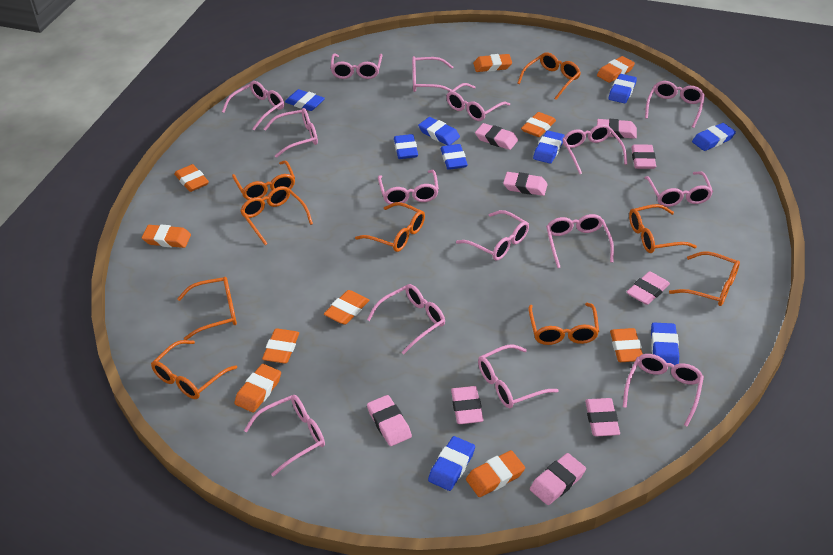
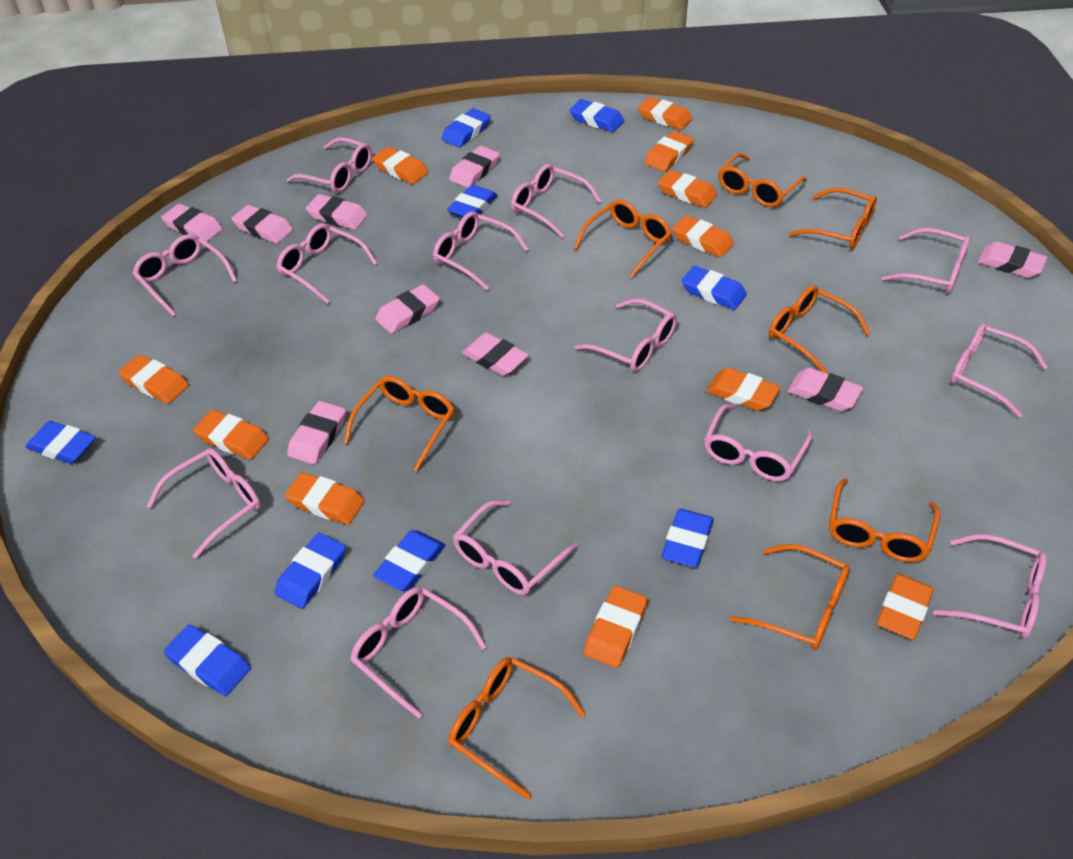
orange eraser: 10 -> 11
orange glasses: 9 -> 8
pink glasses: 15 -> 13

